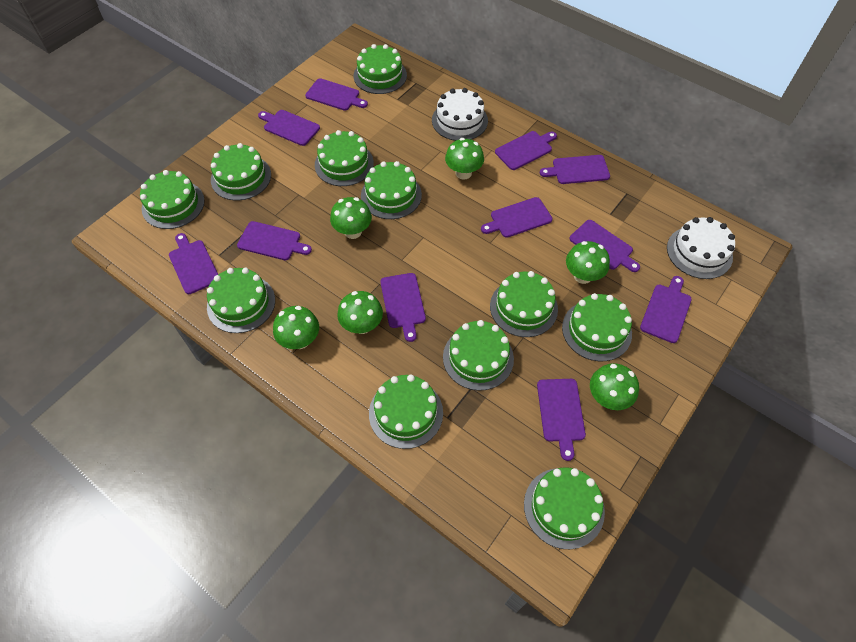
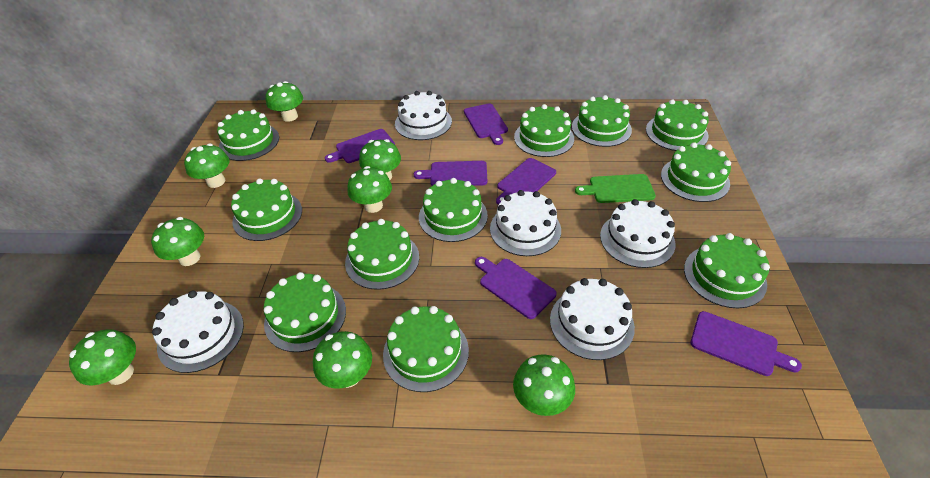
green cutting board: 0 -> 1
green mushroom: 6 -> 8
purple cutting board: 11 -> 6
white cake: 2 -> 5

